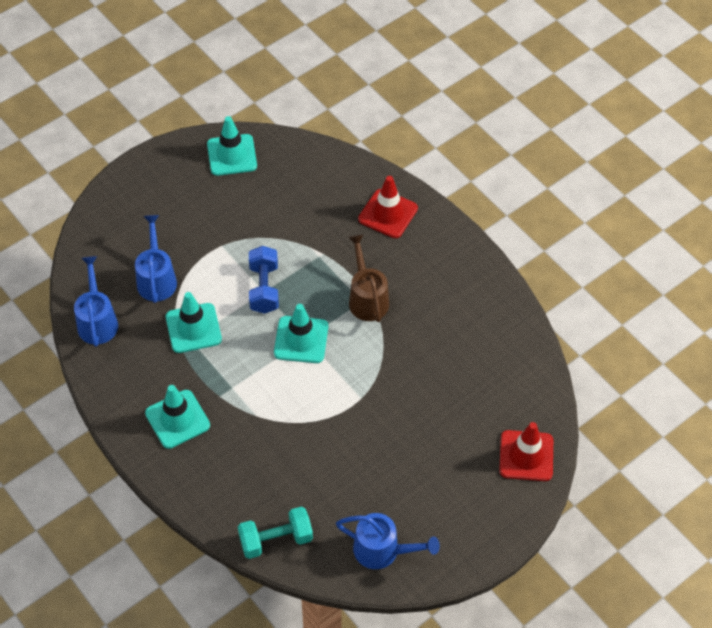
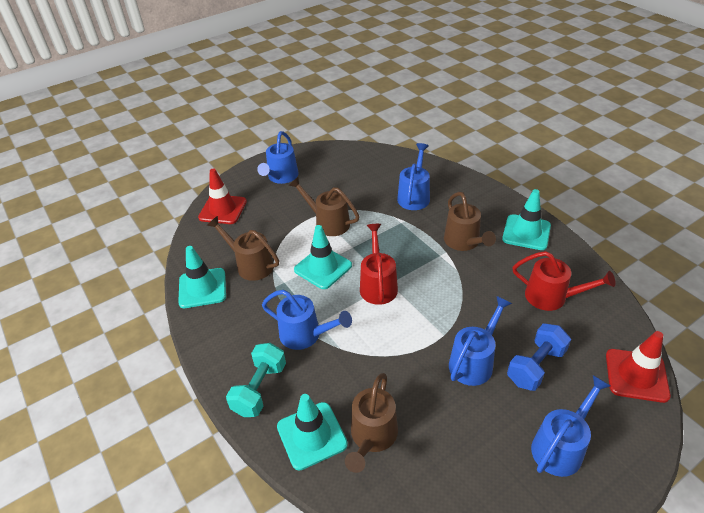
blue watering can: 3 -> 5
brown watering can: 1 -> 4
red watering can: 0 -> 2

